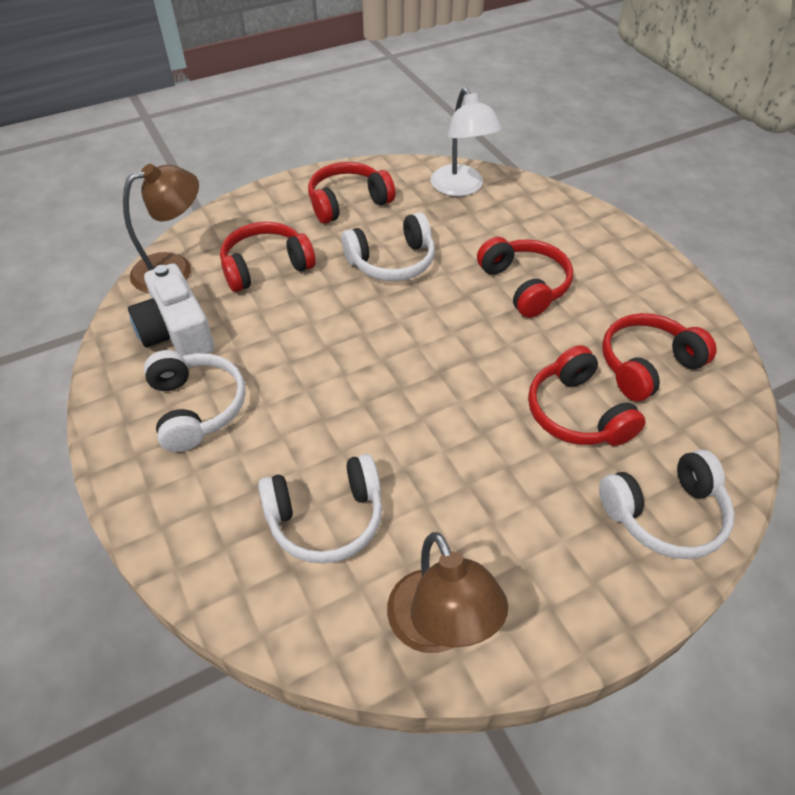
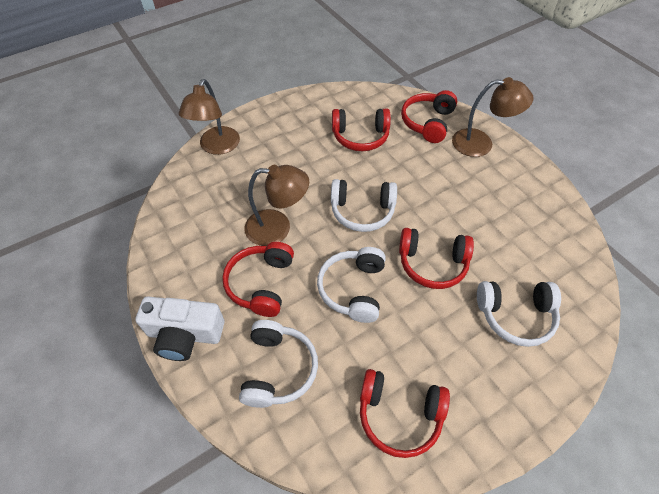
brown lamp: 2 -> 3
white lamp: 1 -> 0

